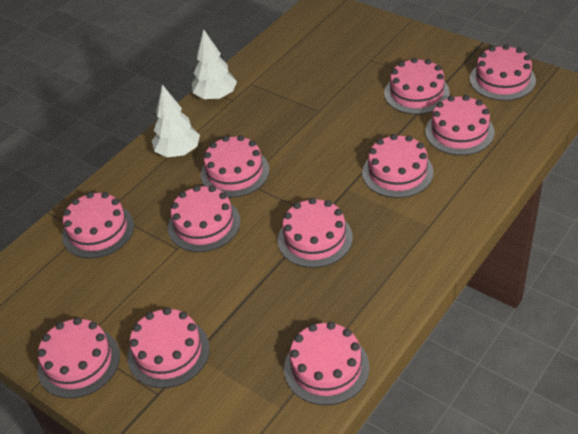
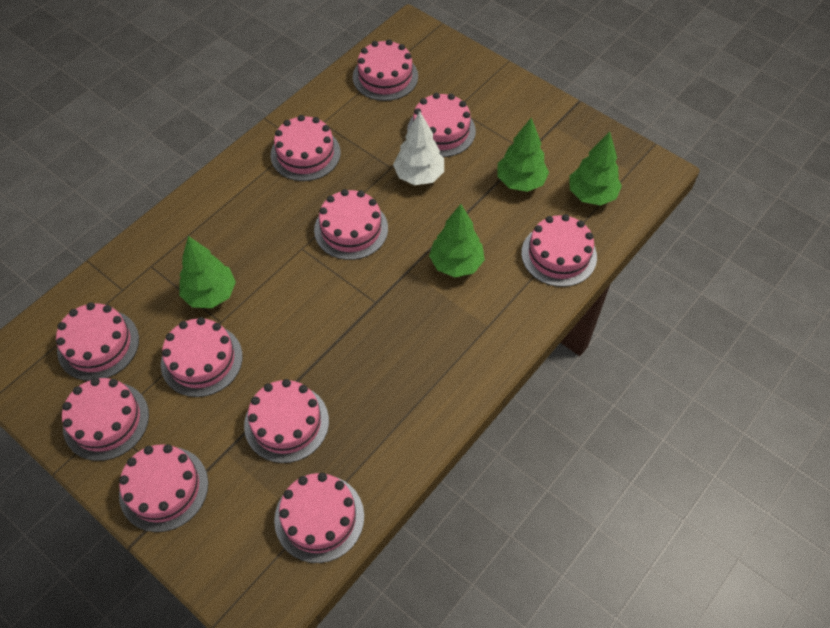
green tree: 0 -> 4
white tree: 2 -> 1

